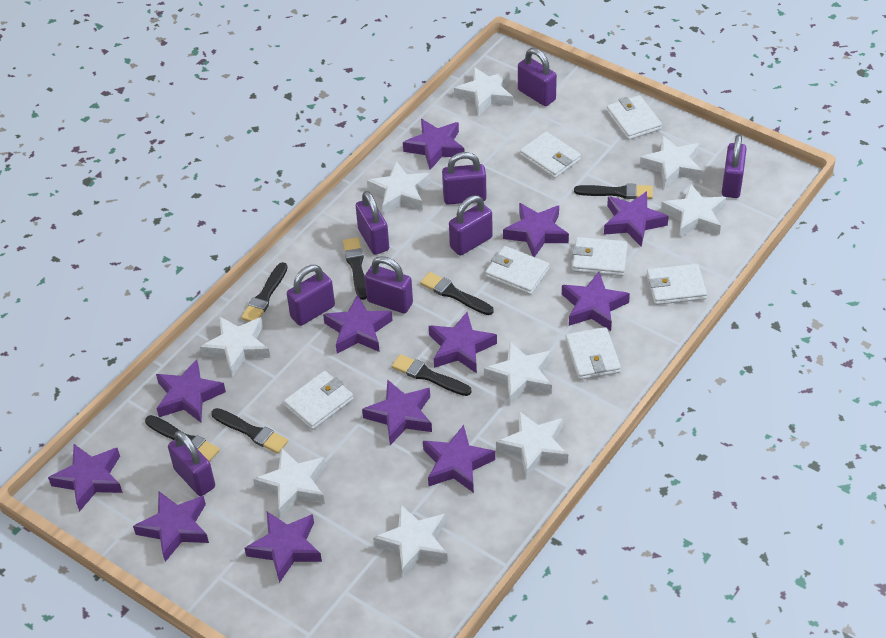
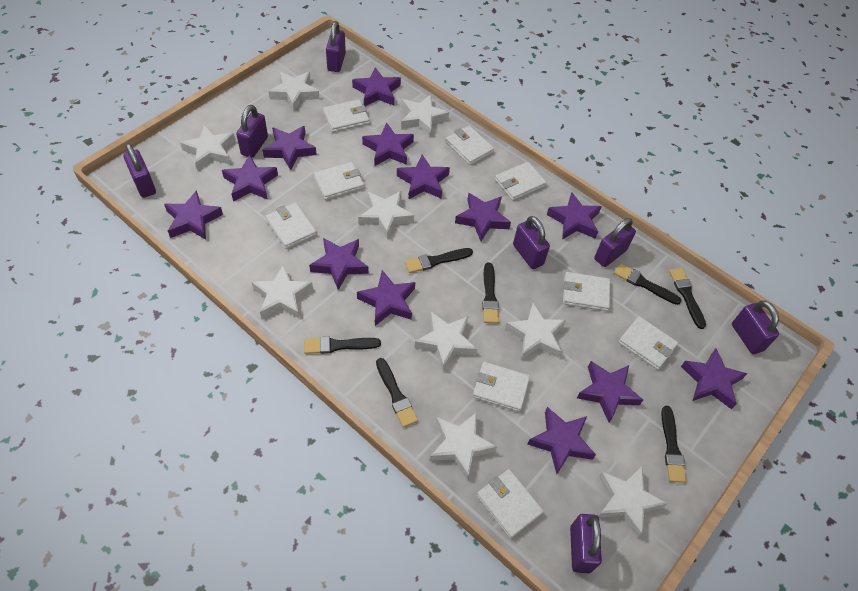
purple padlock: 8 -> 7
purple star: 12 -> 13
white wallet: 7 -> 9

